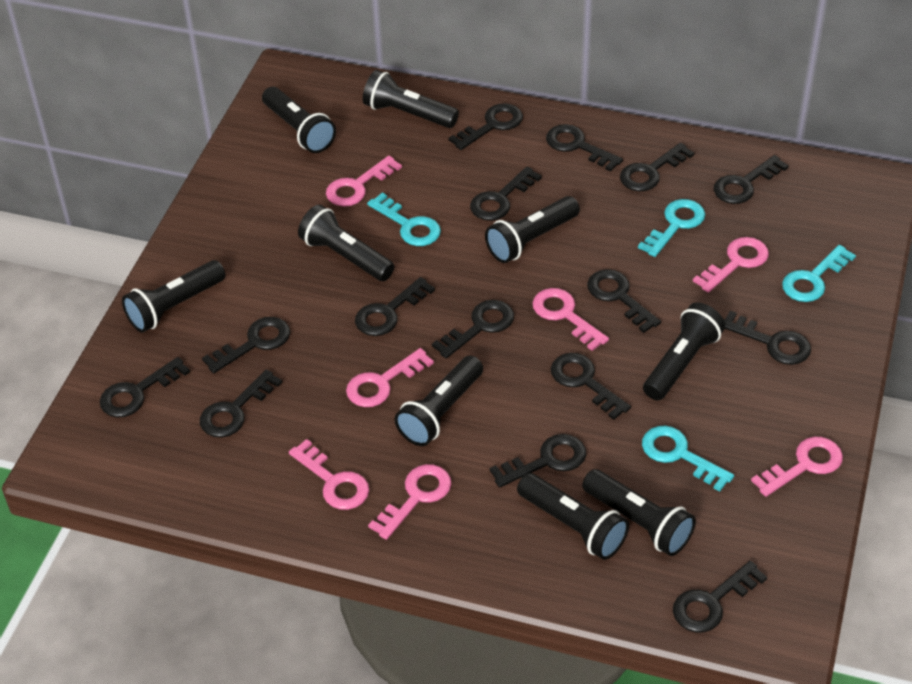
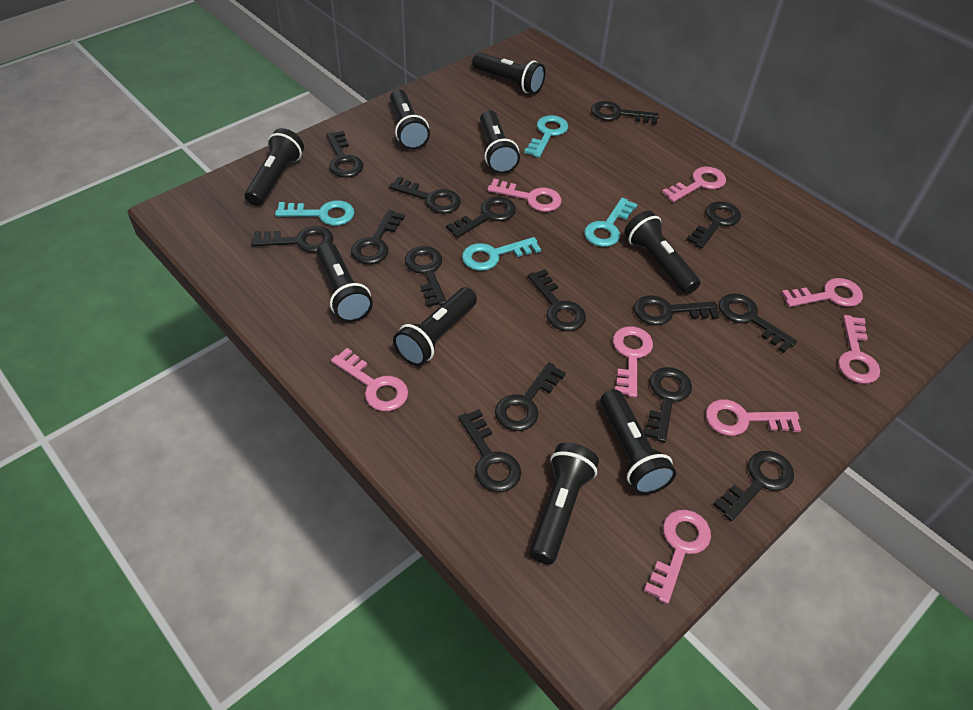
pink key: 7 -> 8

